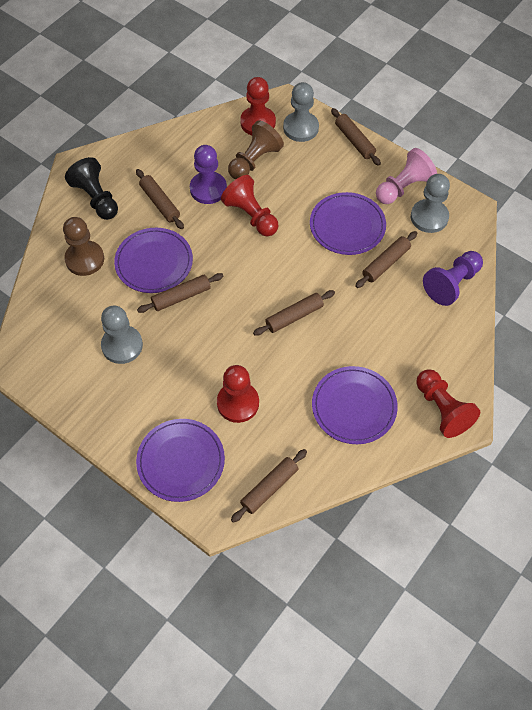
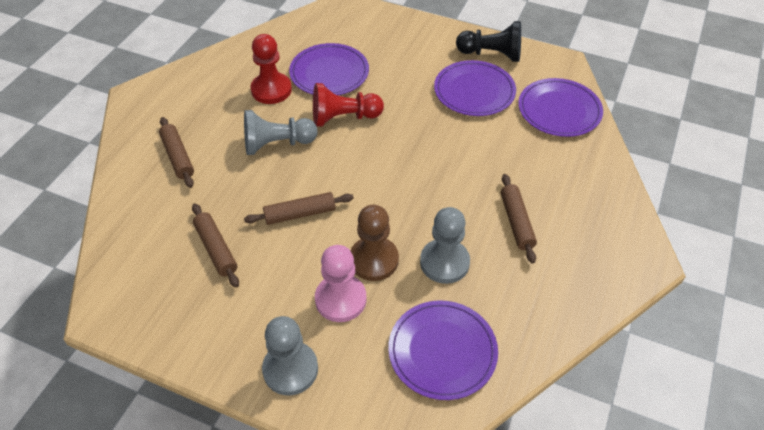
brown pawn: 2 -> 1
brown rolling pin: 6 -> 4
purple pawn: 2 -> 0
red pawn: 4 -> 2

